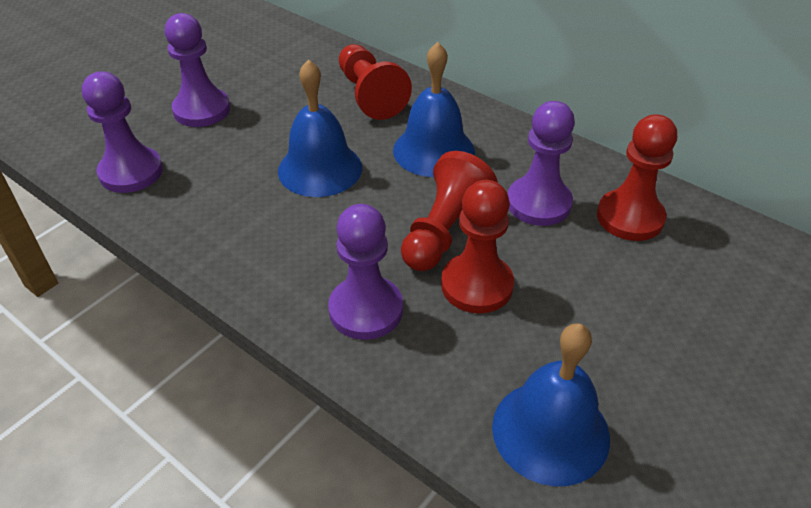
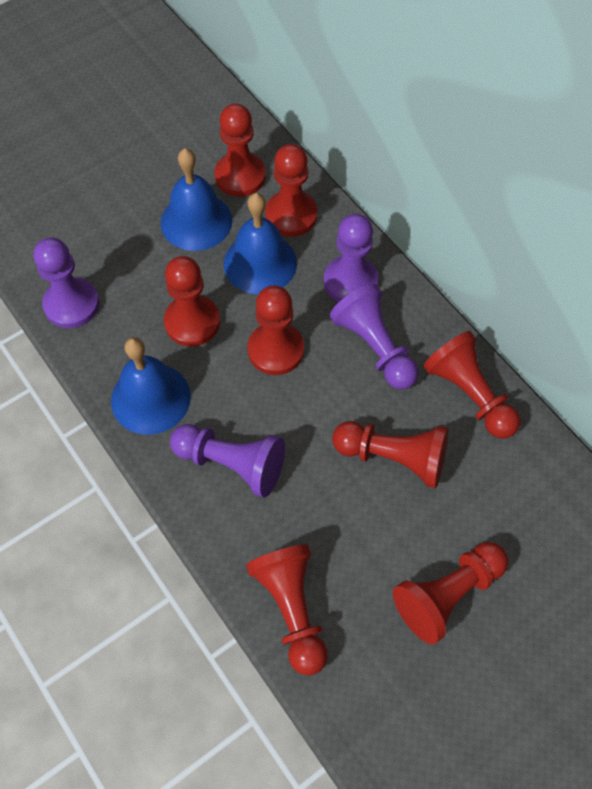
red pawn: 4 -> 8

